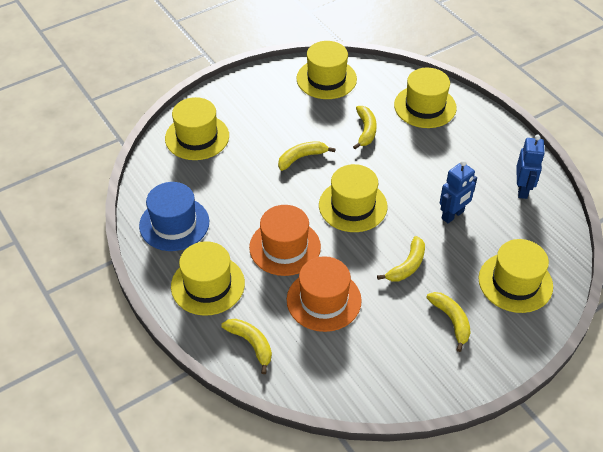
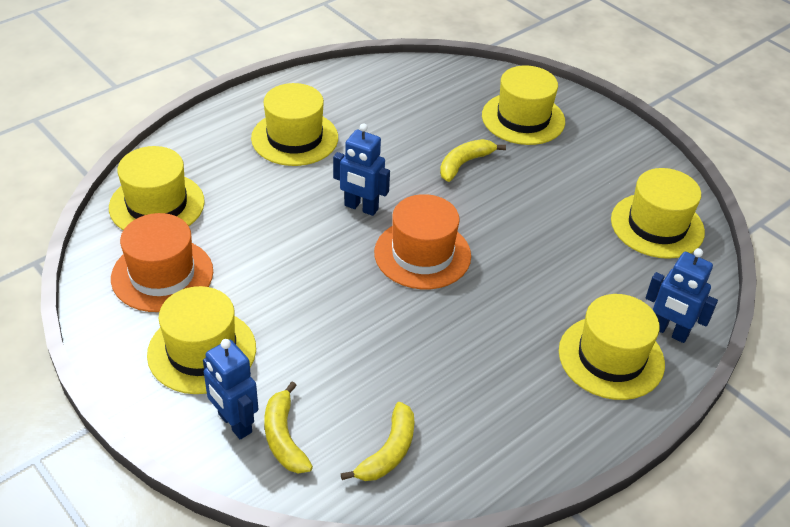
blue hat: 1 -> 0
blue robot: 2 -> 3
yellow banana: 5 -> 3

